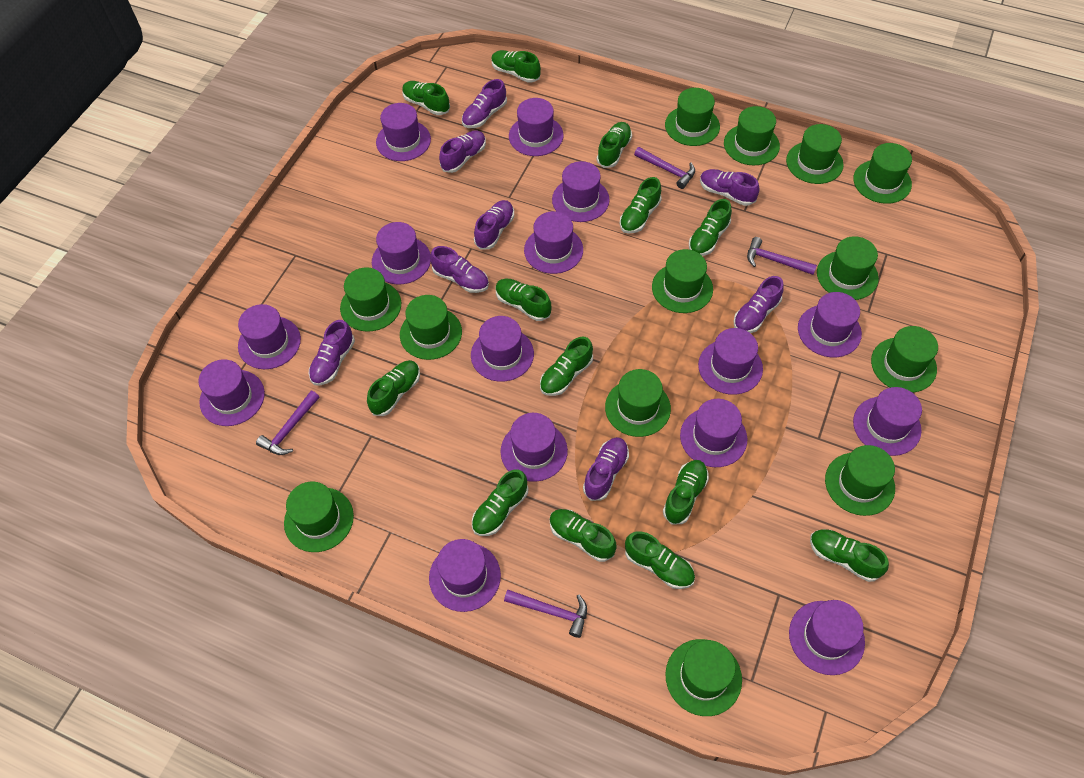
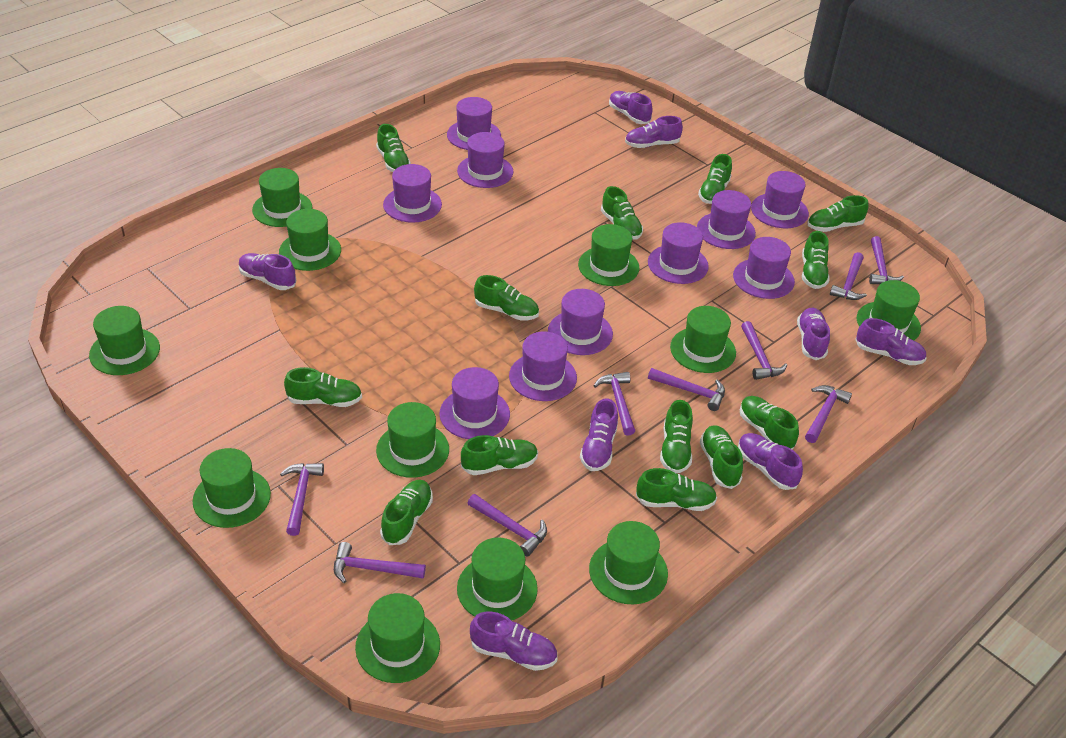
green hat: 13 -> 11
purple hammer: 4 -> 9
purple hat: 15 -> 10

